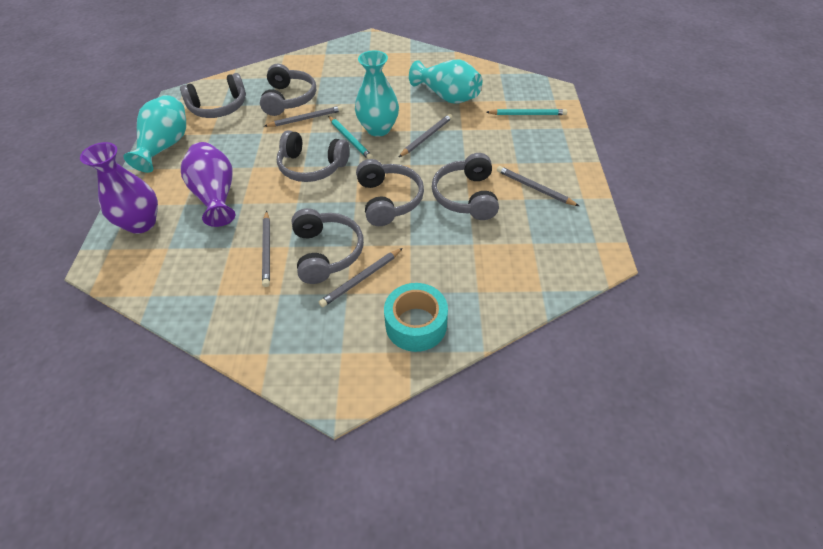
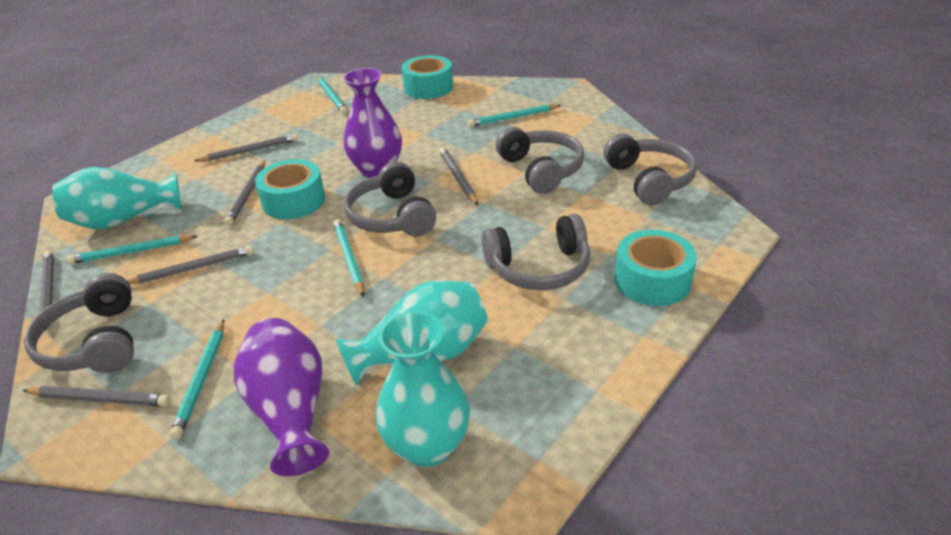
grey headphones: 6 -> 5
grey pencil: 5 -> 6
turquoise pencil: 2 -> 5
turquoise tape: 1 -> 3

